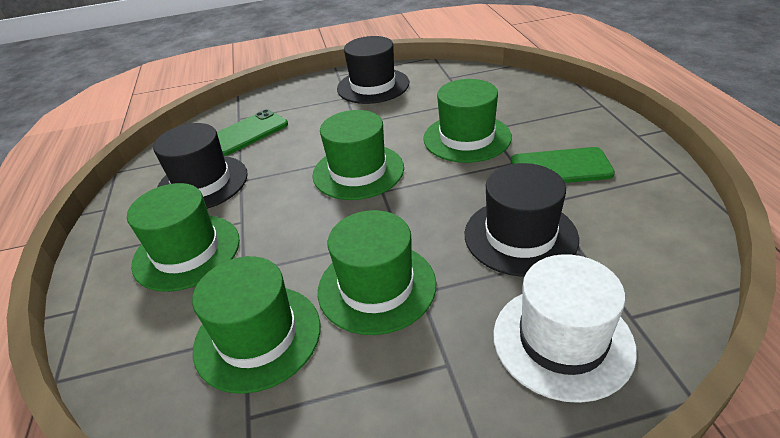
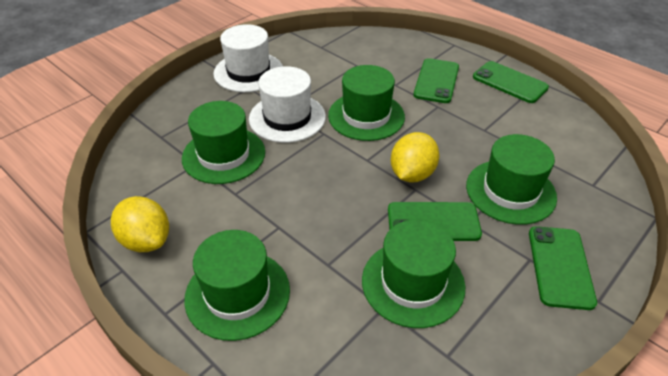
black hat: 3 -> 0
green phone: 2 -> 4
white hat: 1 -> 2
yellow lemon: 0 -> 2

